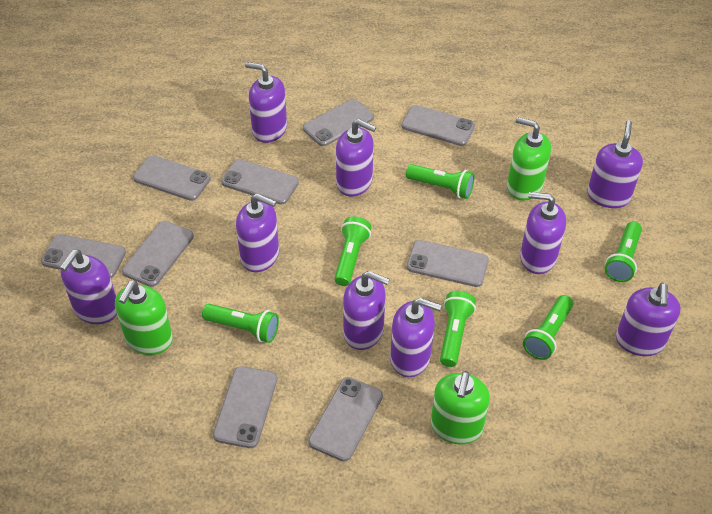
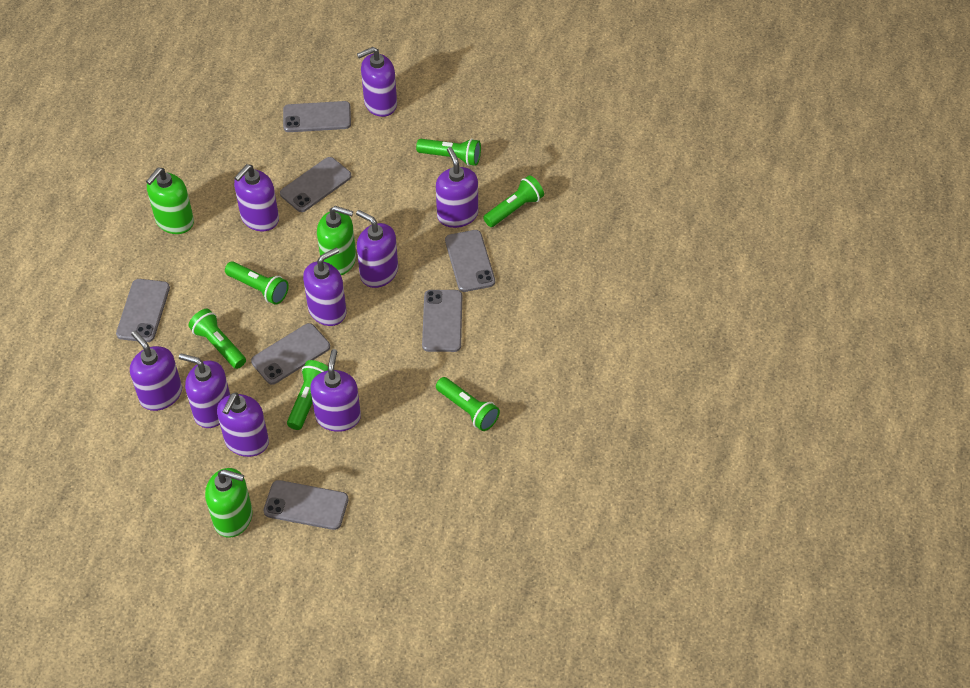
grey phone: 9 -> 7

